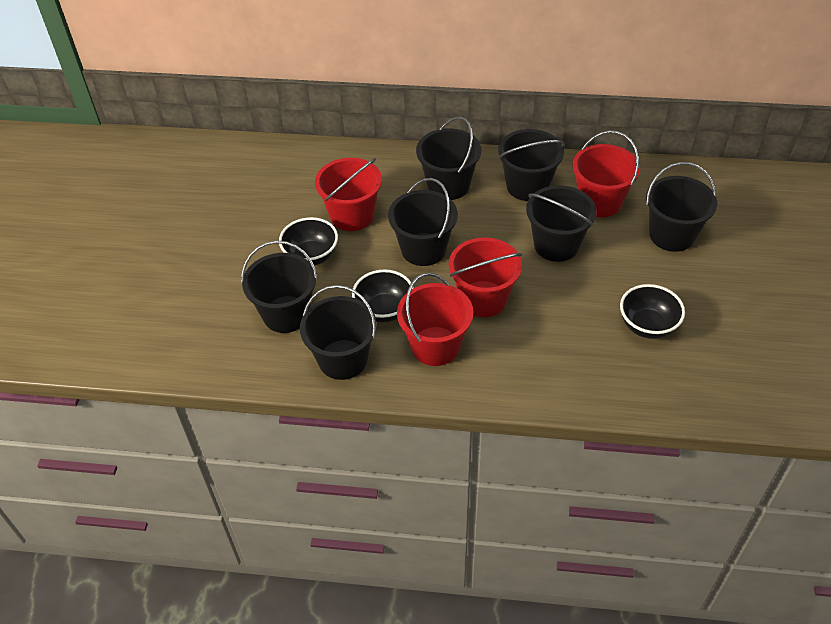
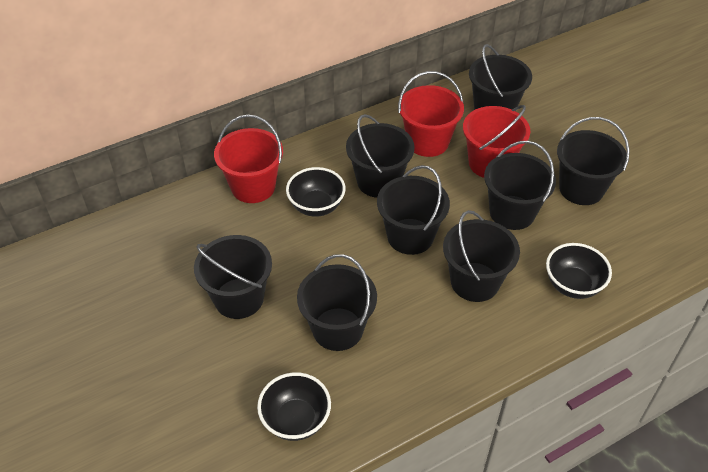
black bucket: 7 -> 8
red bucket: 4 -> 3

